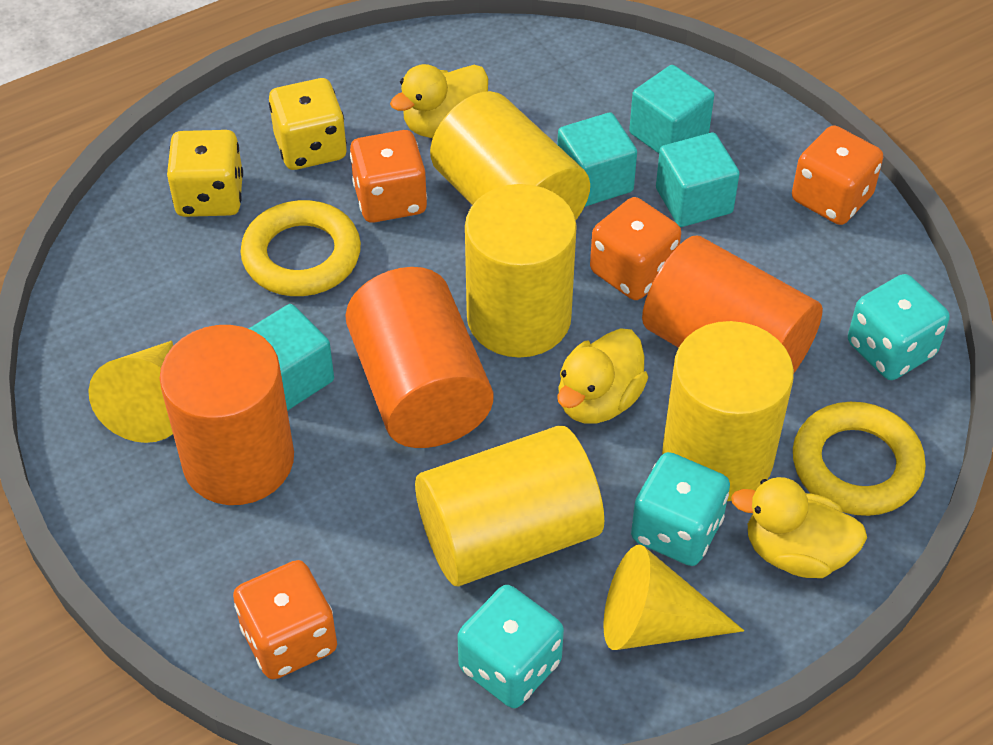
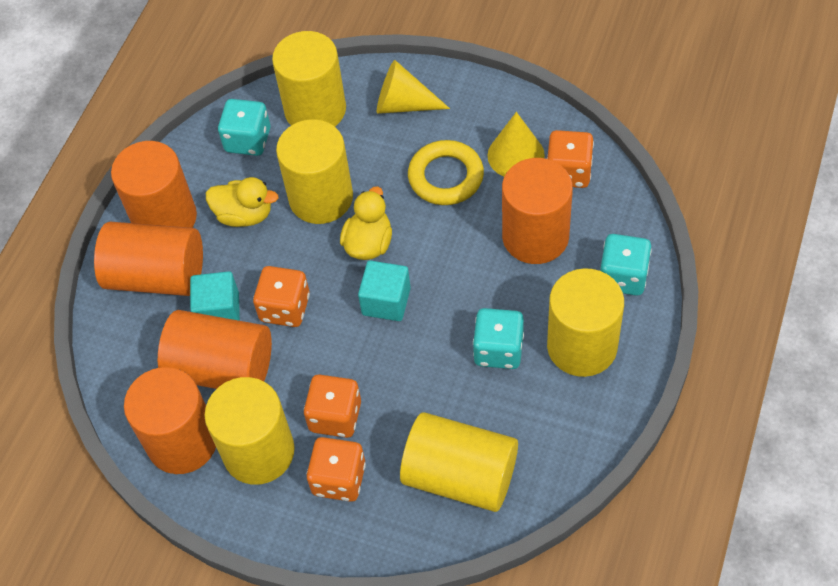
orange cylinder: 3 -> 5
turquoise cube: 4 -> 2
yellow cylinder: 4 -> 5
yellow dice: 2 -> 0
yellow duck: 3 -> 2
yellow ring: 2 -> 1

